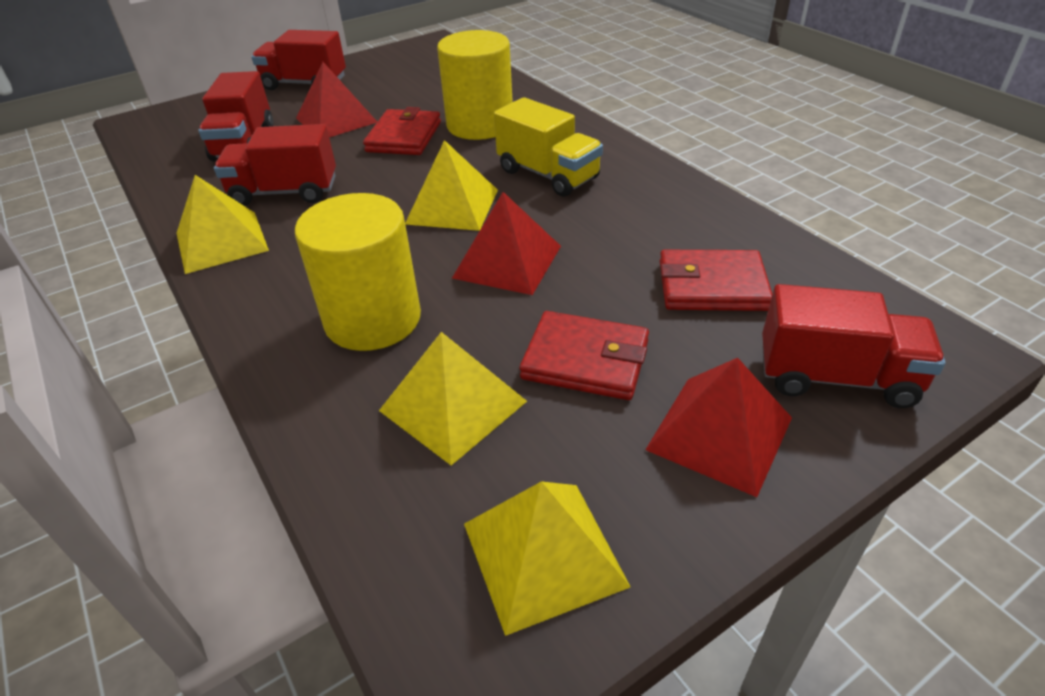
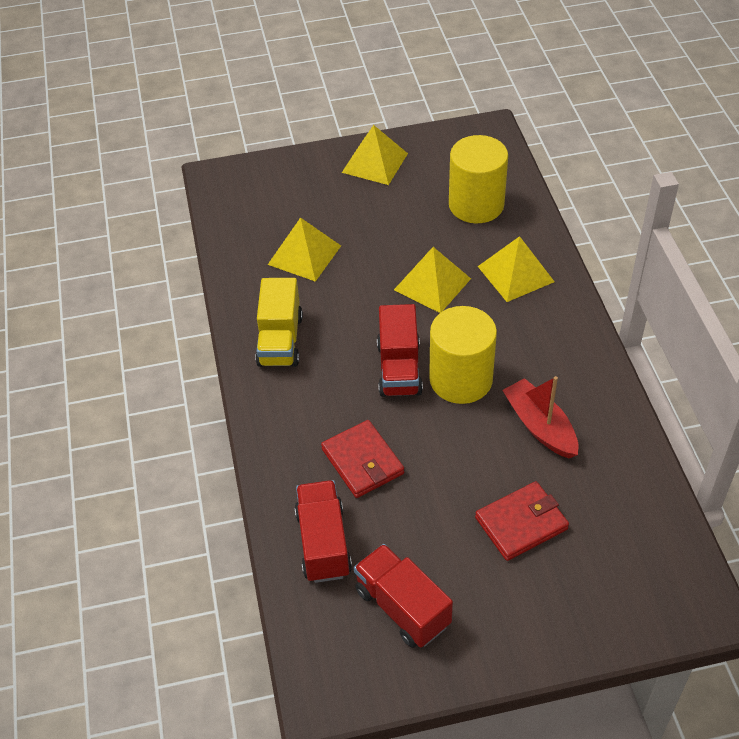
red boat: 0 -> 1
red pyramid: 3 -> 0
red truck: 4 -> 3
red wallet: 3 -> 2

